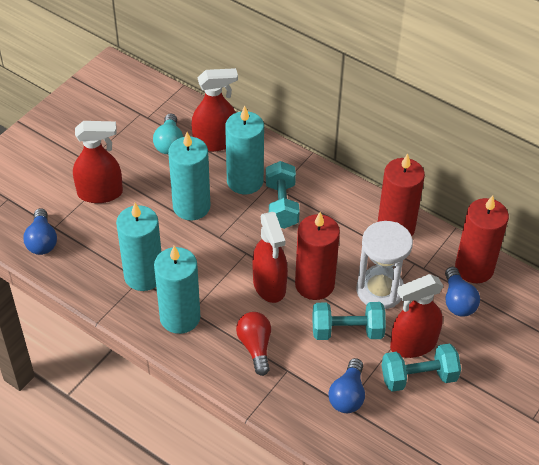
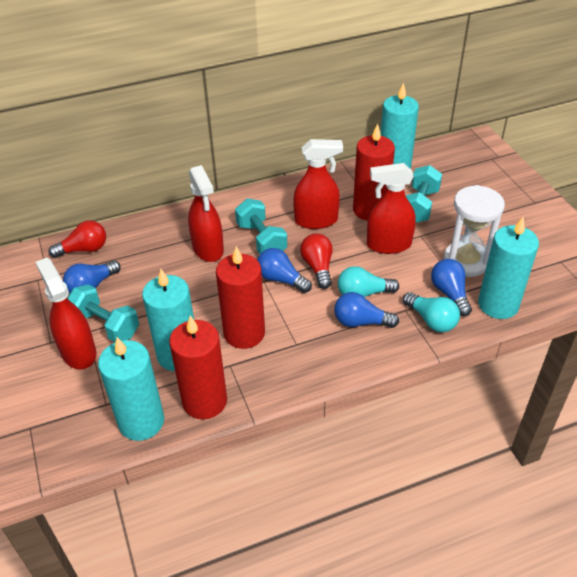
blue light bulb: 3 -> 4
red light bulb: 1 -> 2
turquoise light bulb: 1 -> 2

